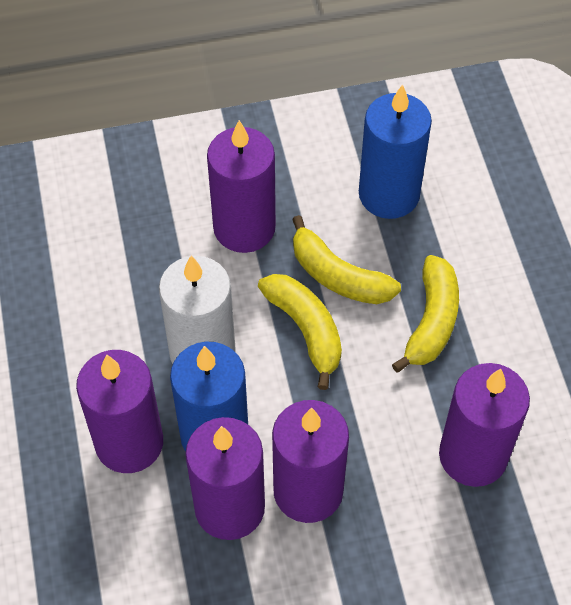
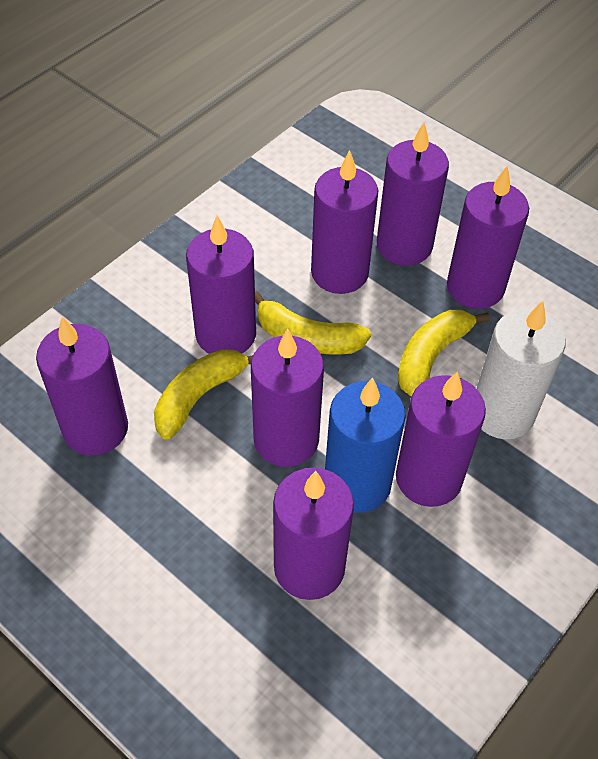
blue candle: 2 -> 1
purple candle: 5 -> 8

